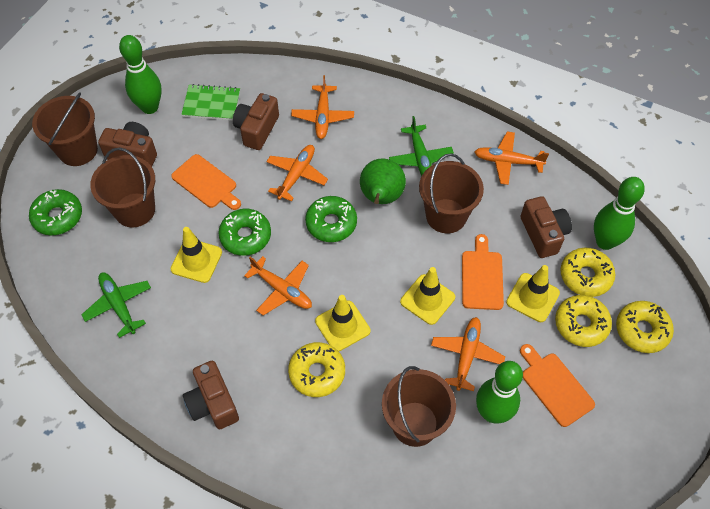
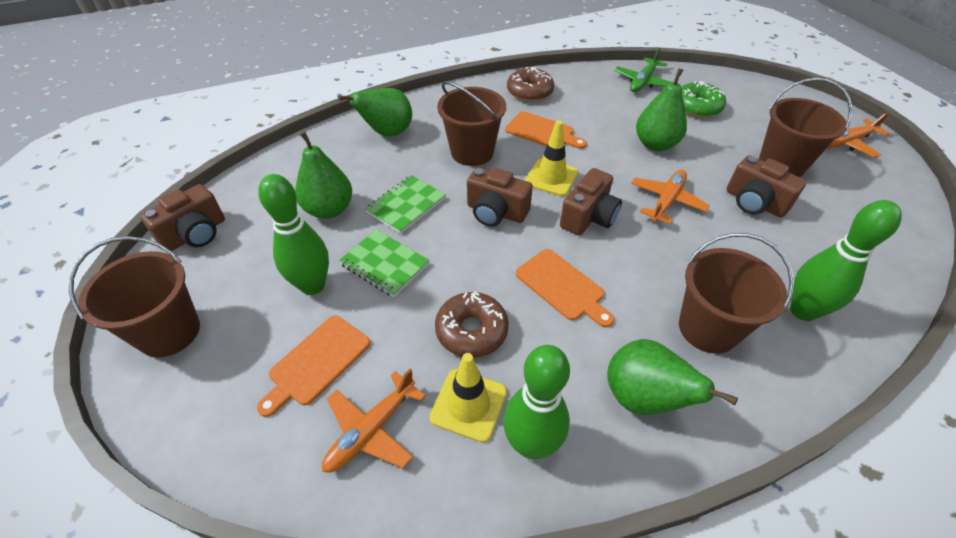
brown donut: 0 -> 2
green donut: 3 -> 1
green notebook: 1 -> 2
green pear: 1 -> 4
green plane: 2 -> 1
orange plane: 5 -> 3
yellow donut: 4 -> 0
yellow traffic cone: 4 -> 2

